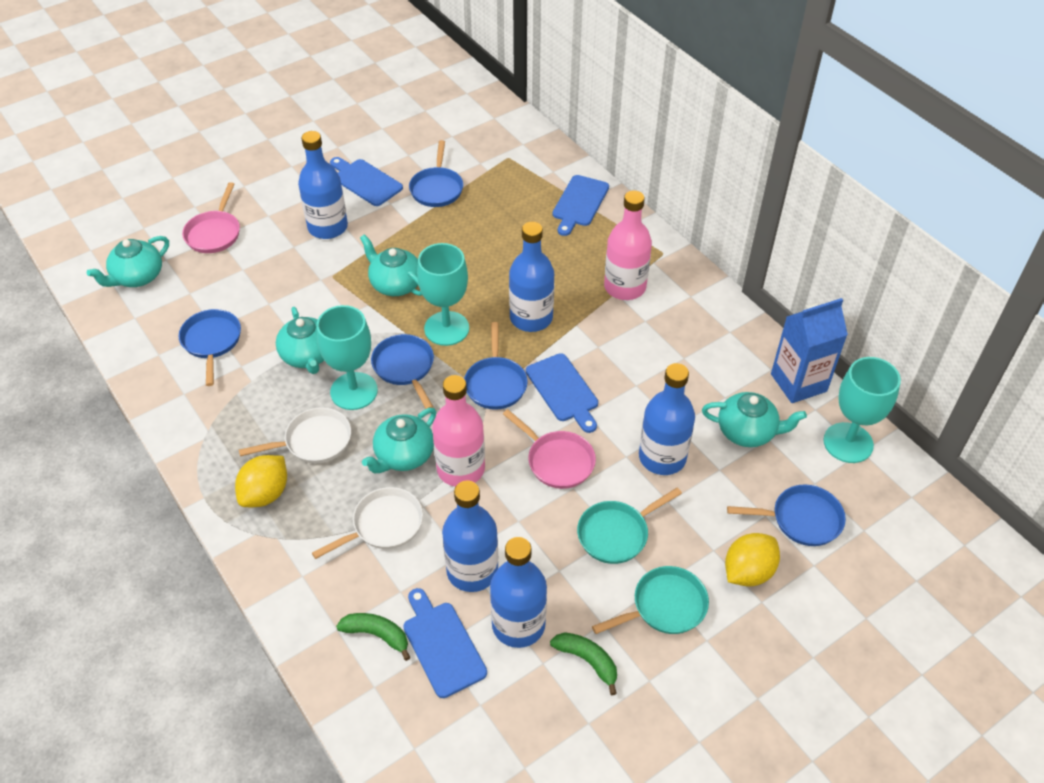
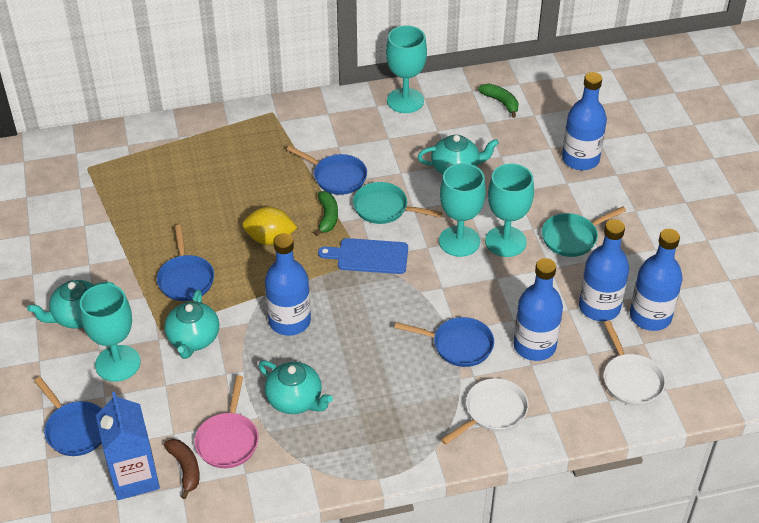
blue cutting board: 4 -> 1
blue pan: 5 -> 4
brown banana: 0 -> 1
pink bottle: 2 -> 0
pink pan: 2 -> 1
turquoise goblet: 3 -> 4
turquoise teapot: 5 -> 4
yellow lemon: 2 -> 1

